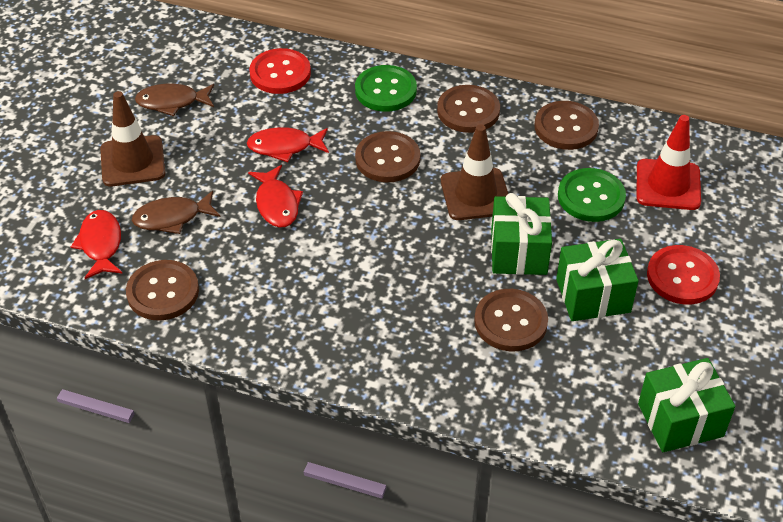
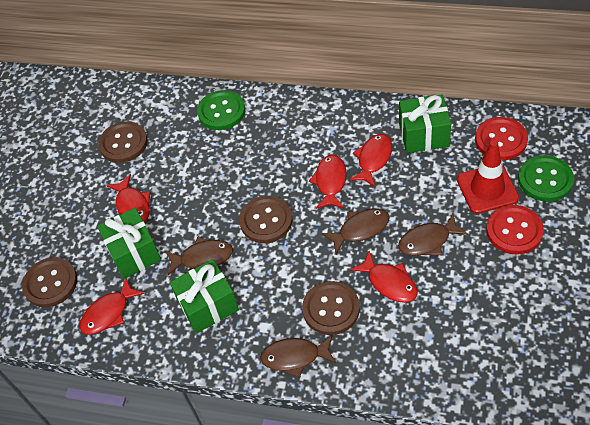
brown button: 5 -> 4
brown fish: 2 -> 4
brown traffic cone: 2 -> 0
red fish: 3 -> 5

